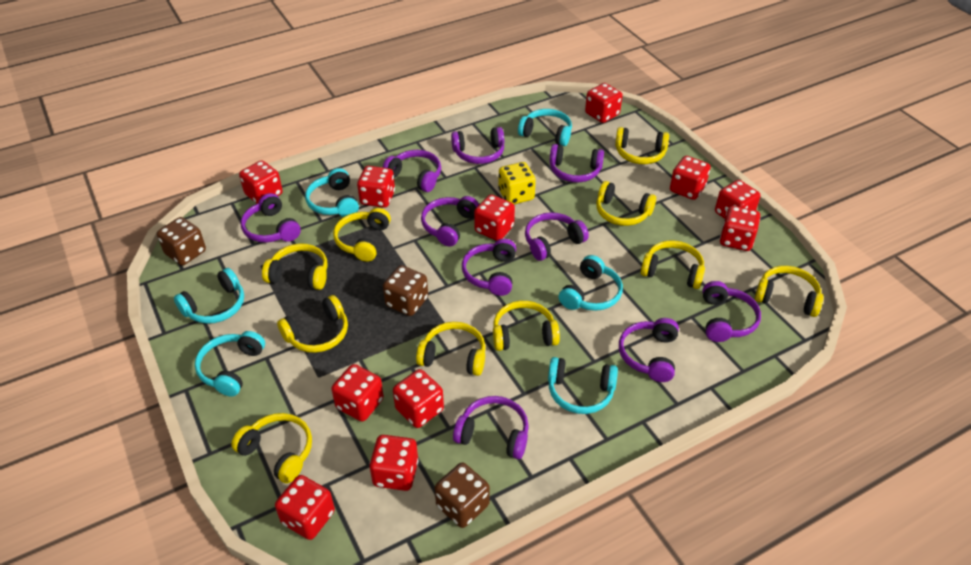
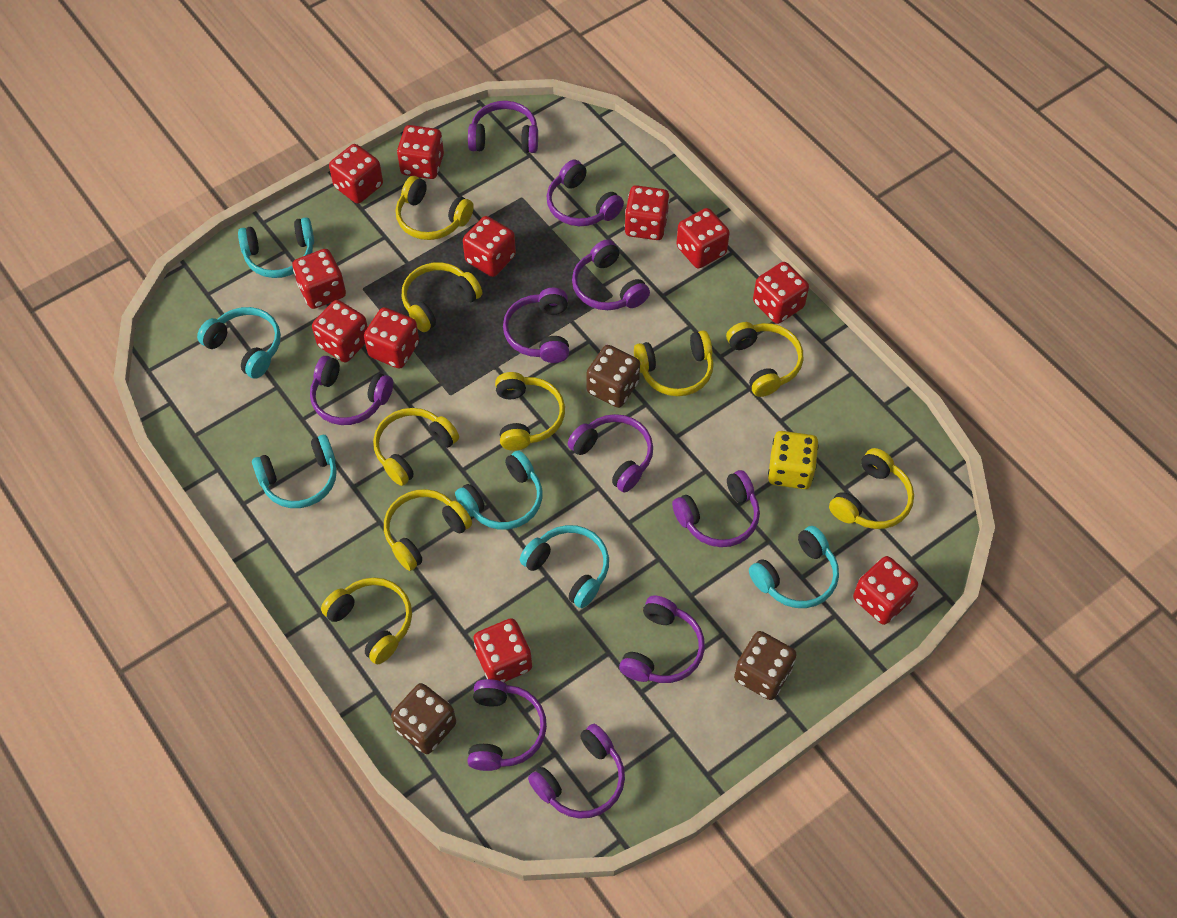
yellow headphones: 10 -> 9

